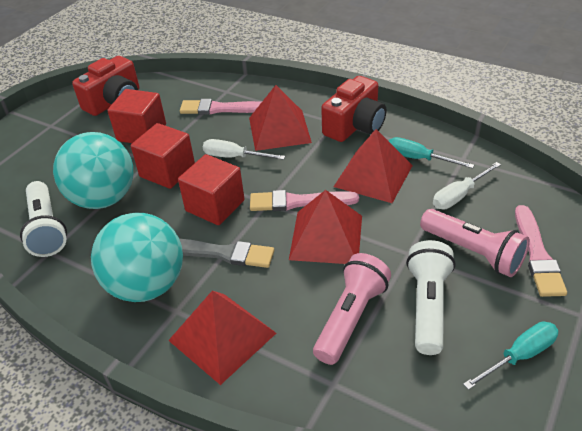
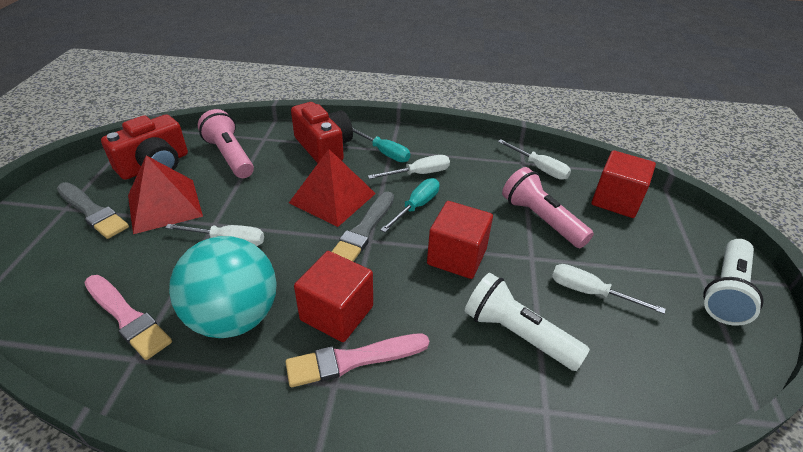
grey brush: 1 -> 2
pink brush: 3 -> 2
red pyramid: 4 -> 2
turquoise ball: 2 -> 1
white screwdriver: 2 -> 4

